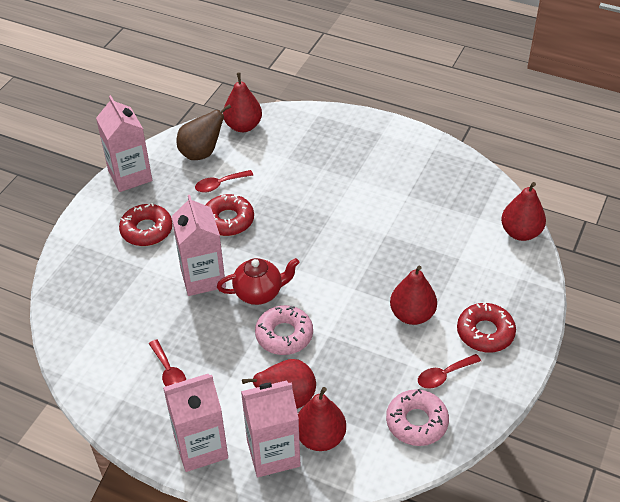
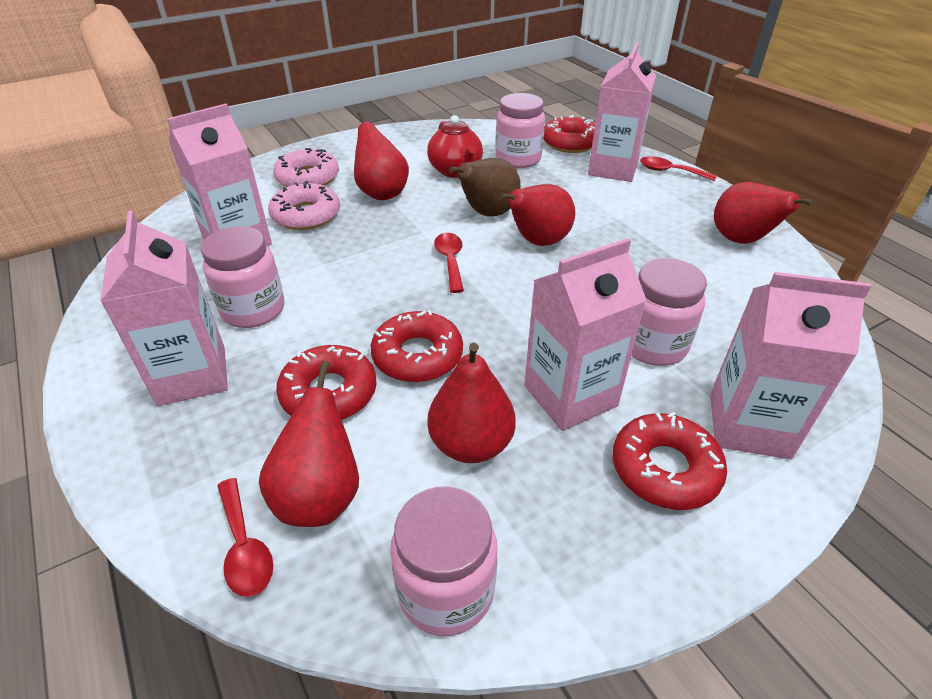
pink carton: 4 -> 5
pink jar: 0 -> 4
red donut: 3 -> 4

